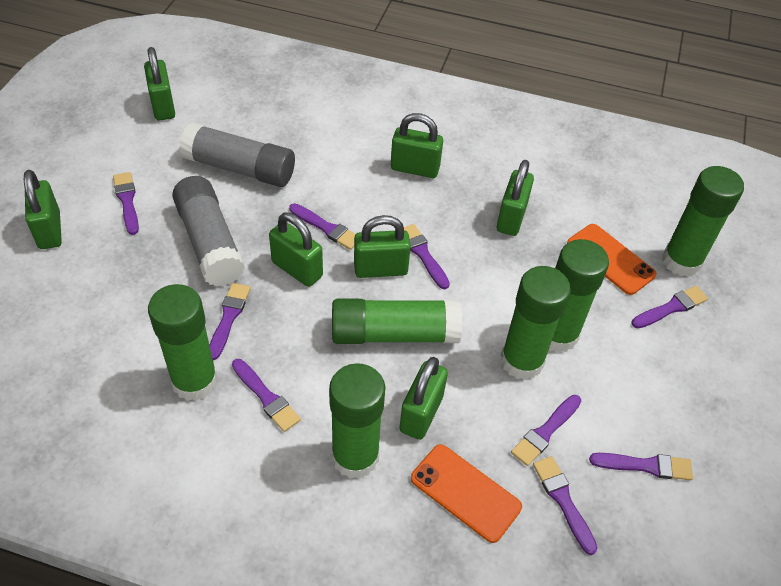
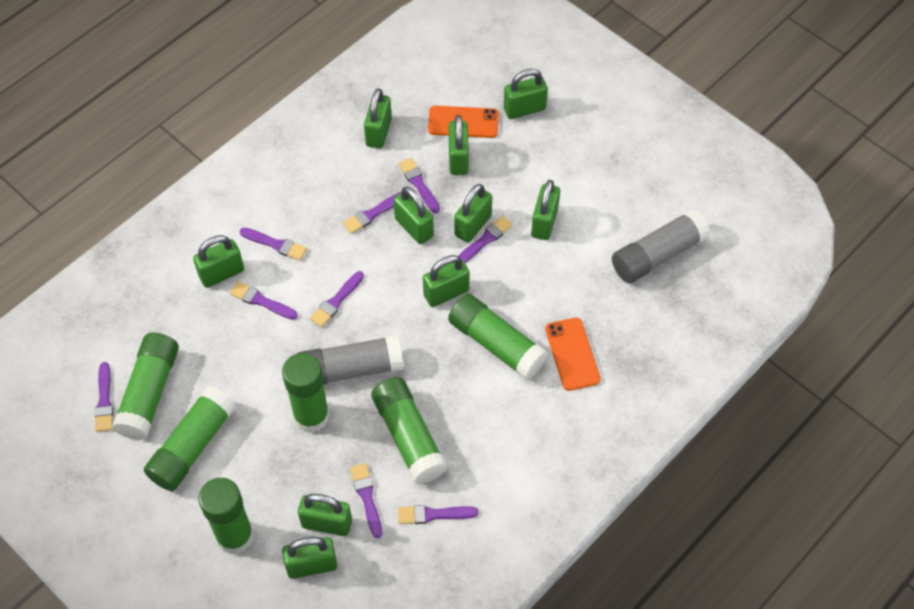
green padlock: 7 -> 10

